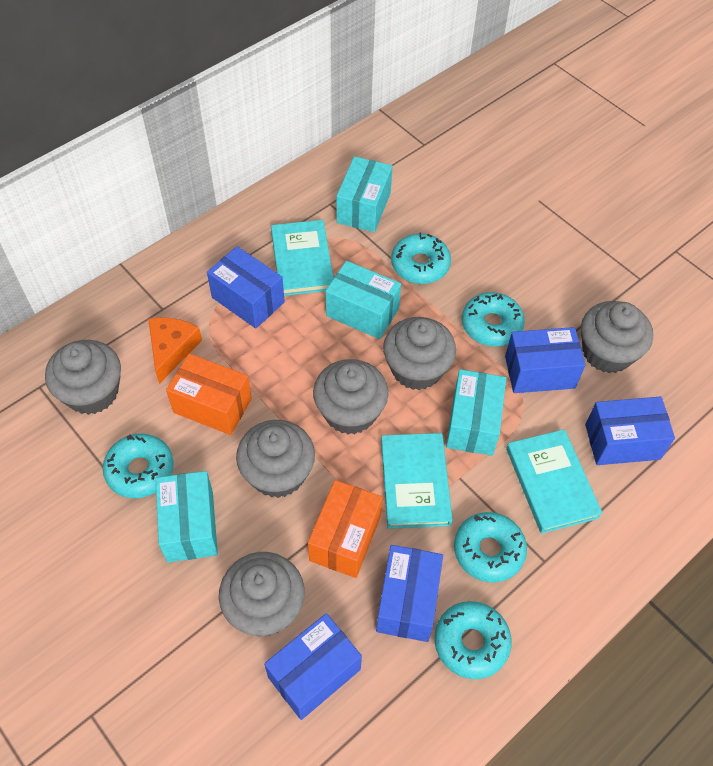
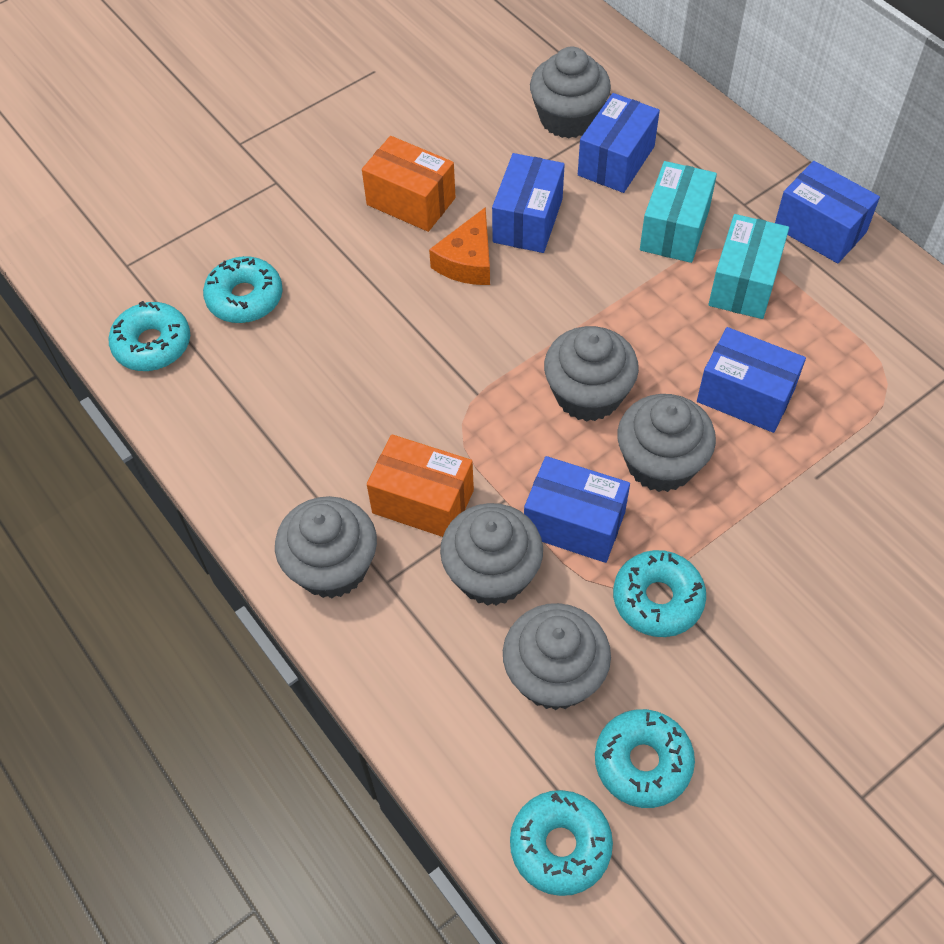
turquoise book: 3 -> 0
turquoise box: 4 -> 2

